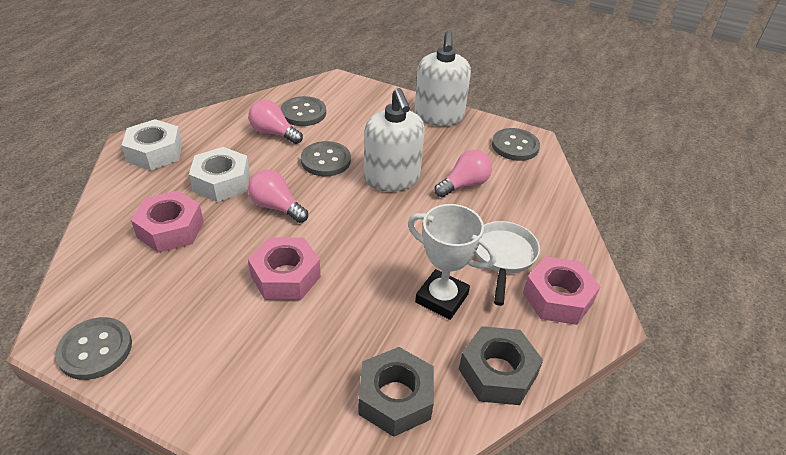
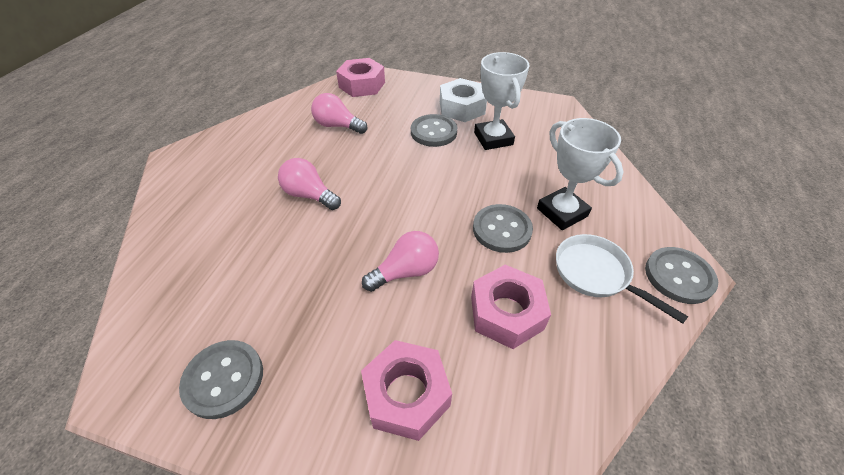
grey nut: 2 -> 0
white nut: 2 -> 1
white soap dispenser: 2 -> 0
white trophy: 1 -> 2

